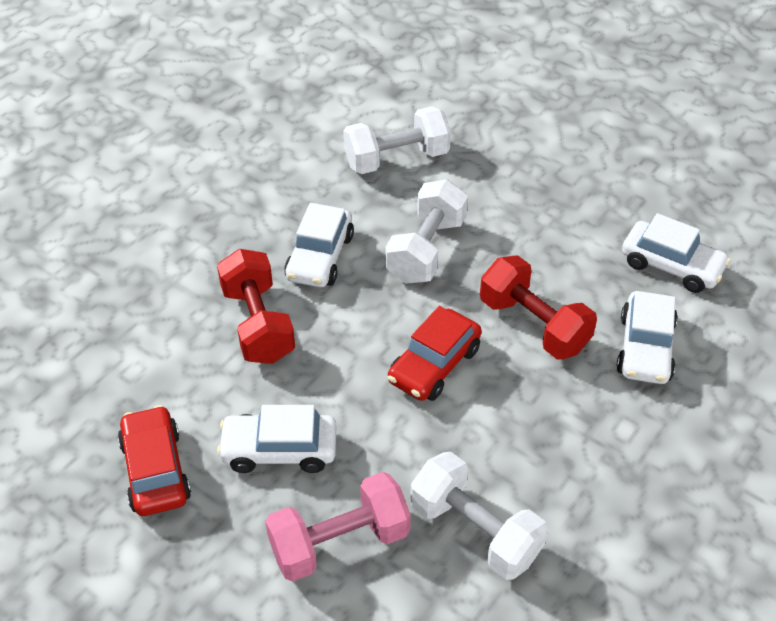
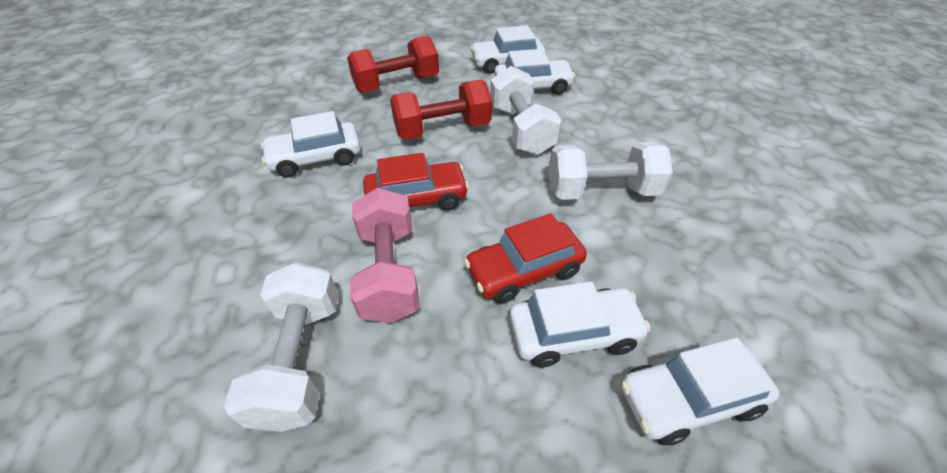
white car: 4 -> 5

